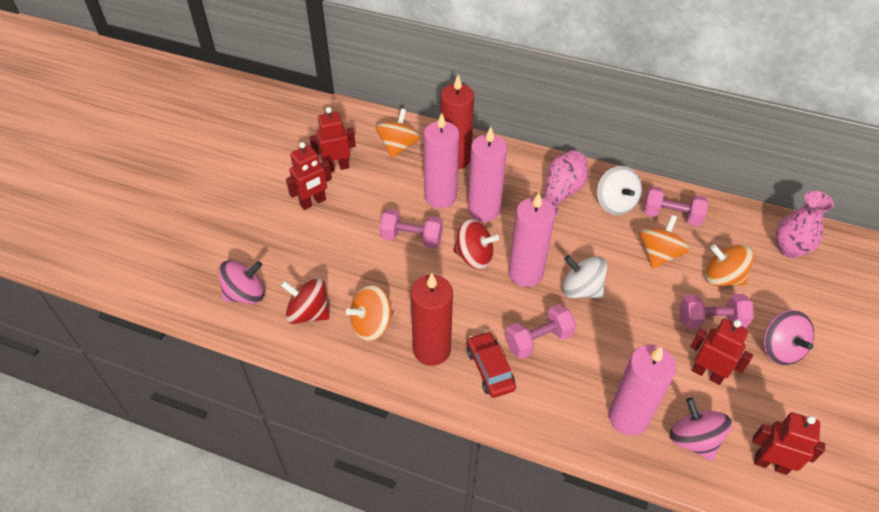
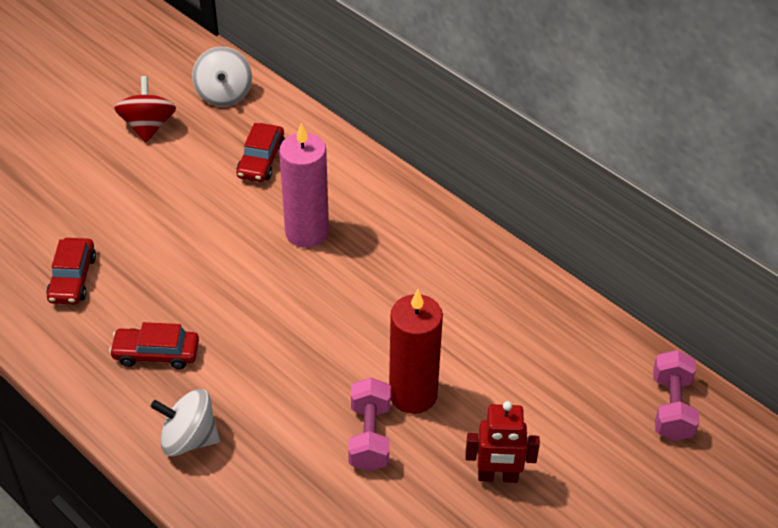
orange spinning top: 4 -> 0
pink candle: 4 -> 1
pink dumbbell: 4 -> 2
pink spinning top: 3 -> 0
pink vase: 2 -> 0
red candle: 2 -> 1
red car: 1 -> 3
red robot: 4 -> 1
red spinning top: 2 -> 1

